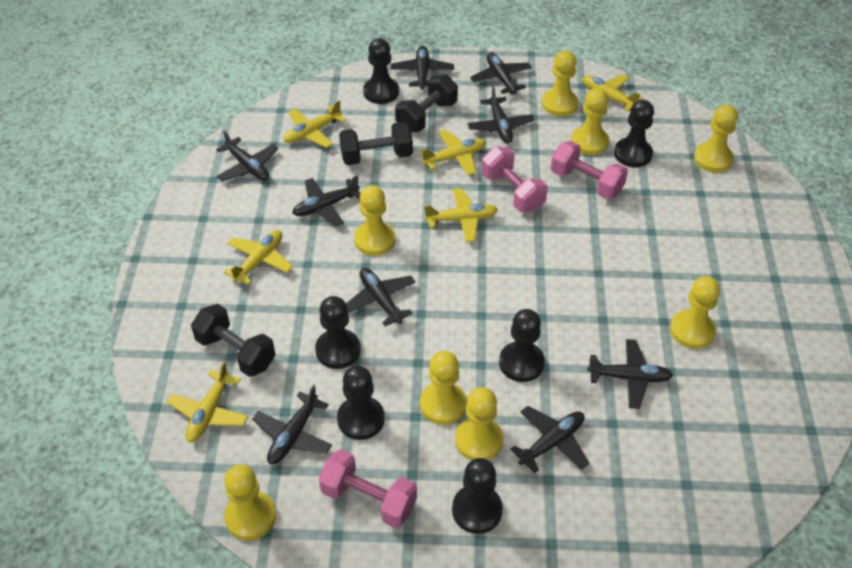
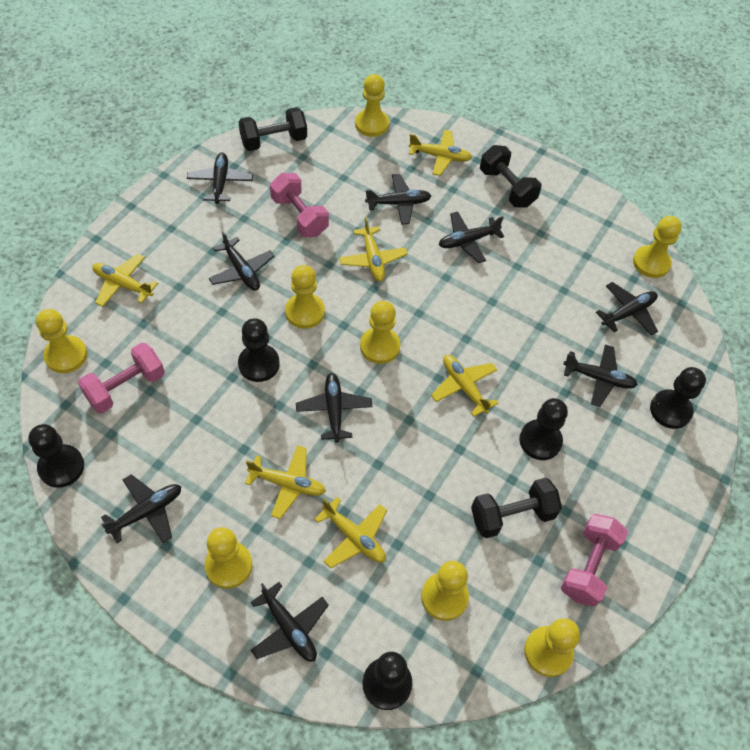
black pawn: 6 -> 5

